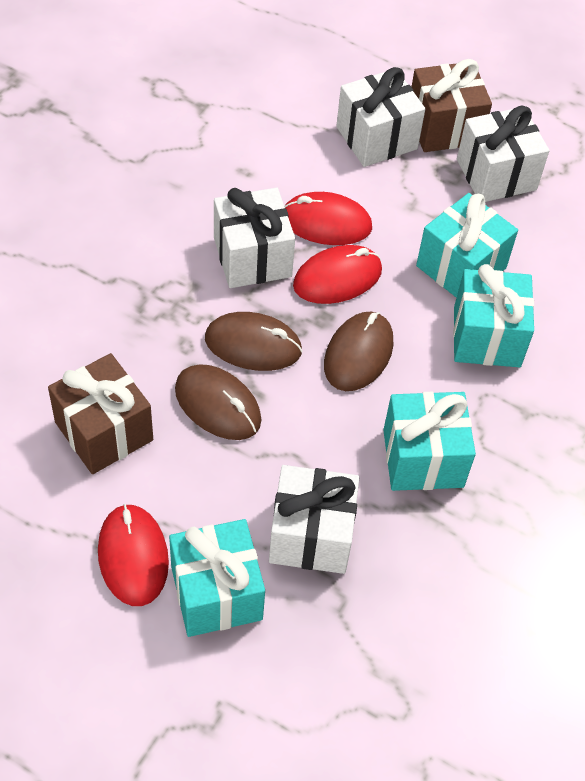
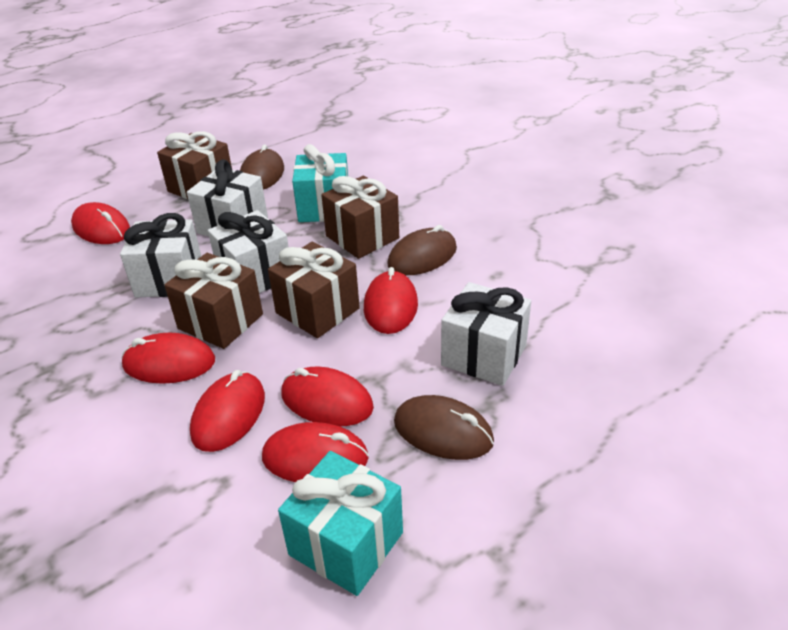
brown gift: 2 -> 4
red mouse: 3 -> 6
turquoise gift: 4 -> 2

